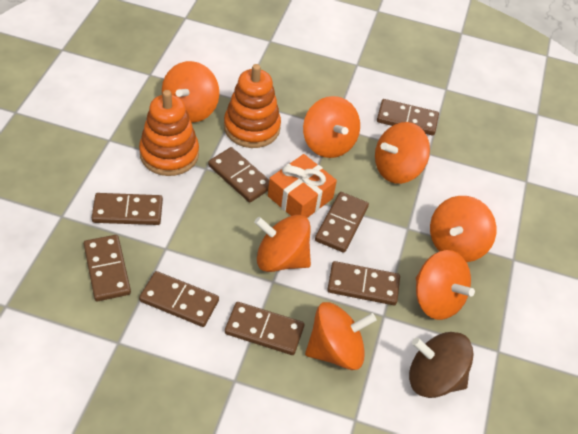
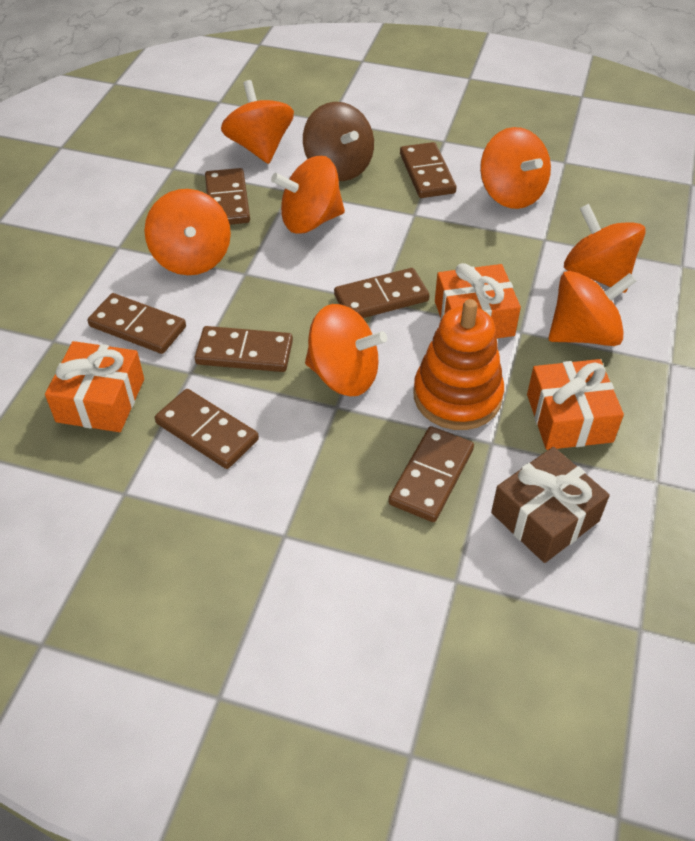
brown domino: 8 -> 7
brown gift: 0 -> 1
orange gift: 1 -> 3
orange stacking toy: 2 -> 1

